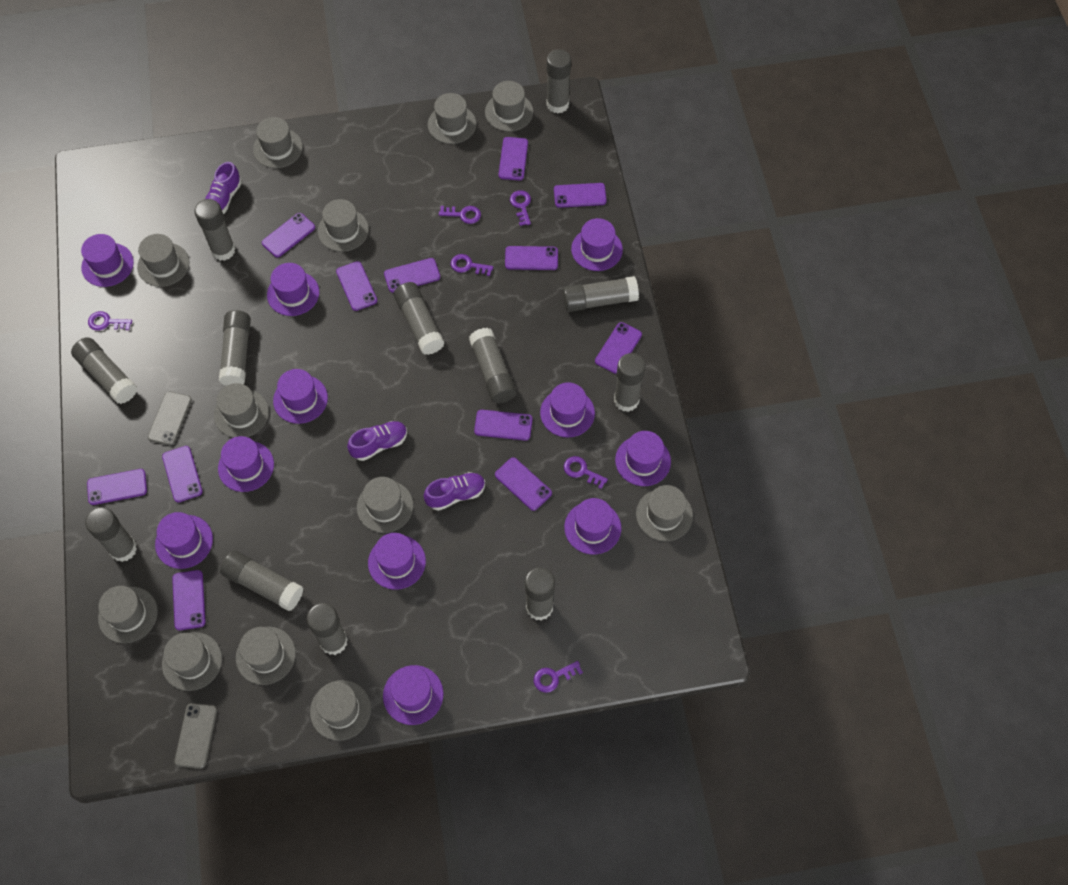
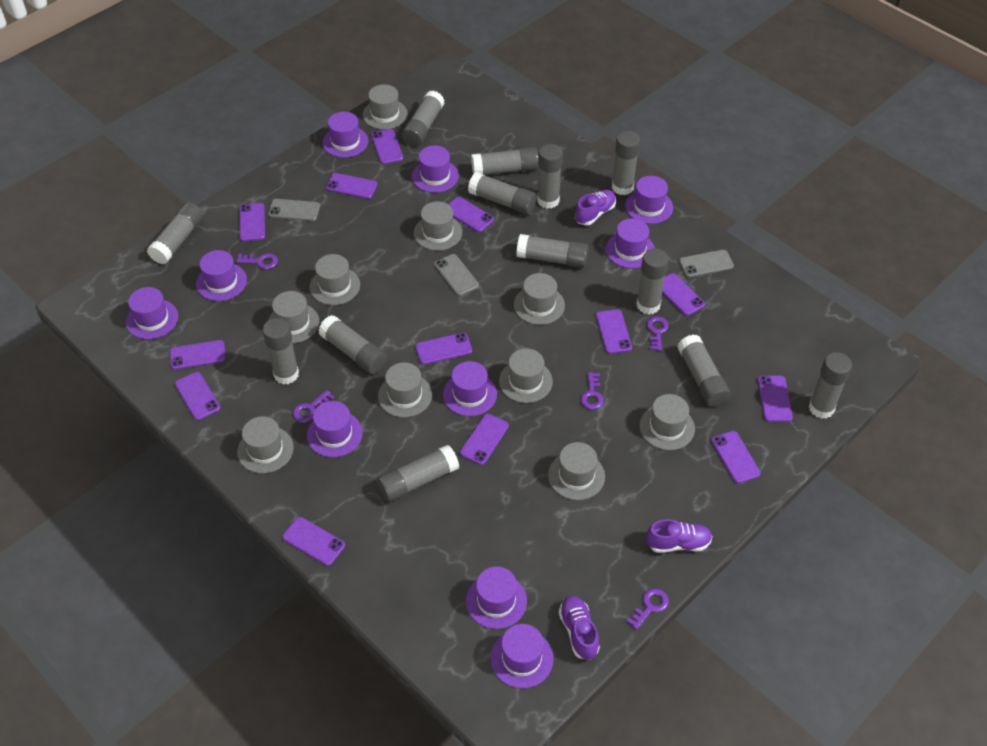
grey glue stick: 12 -> 13
grey hat: 12 -> 10
grey phone: 2 -> 3
purple hat: 11 -> 10
purple key: 6 -> 5
purple phone: 12 -> 13

